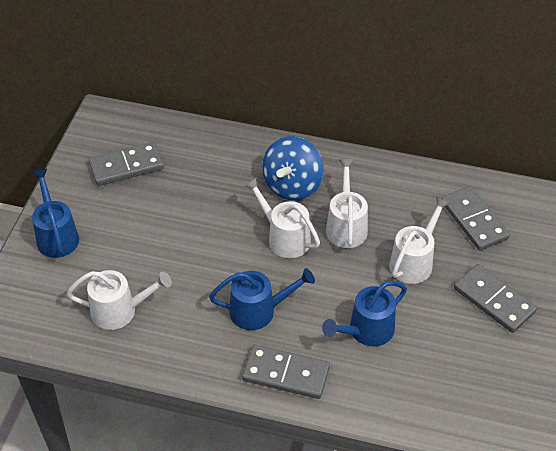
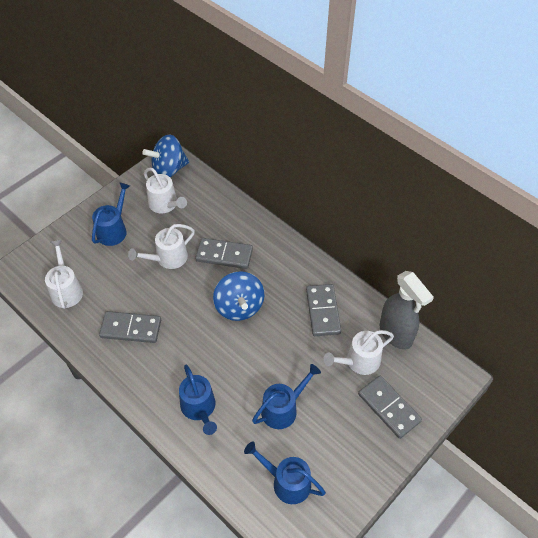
blue spinning top: 1 -> 2
blue watering can: 3 -> 4
grey spray bottle: 0 -> 1

